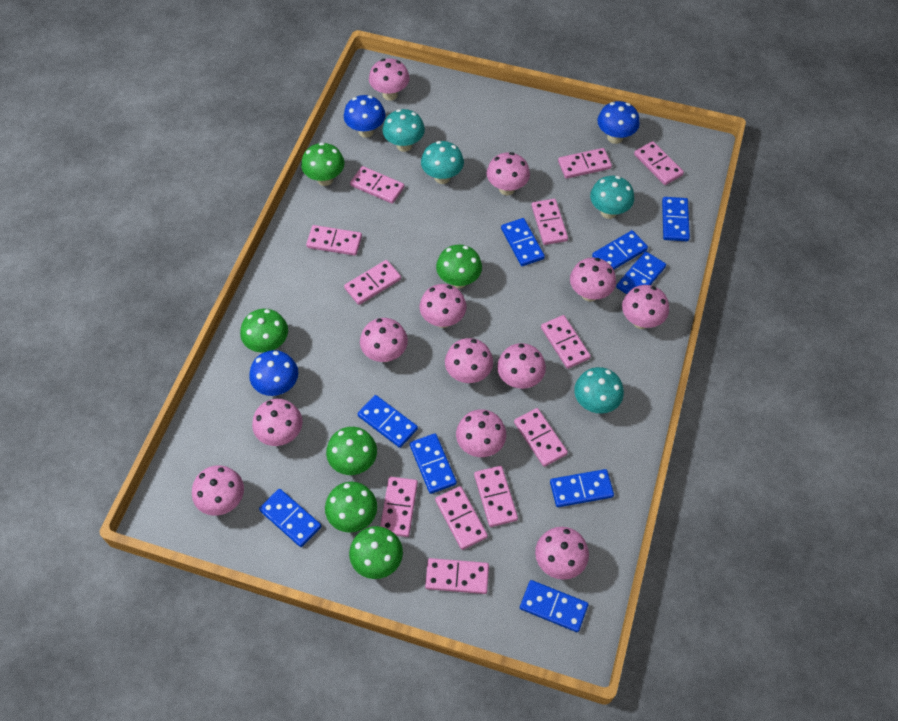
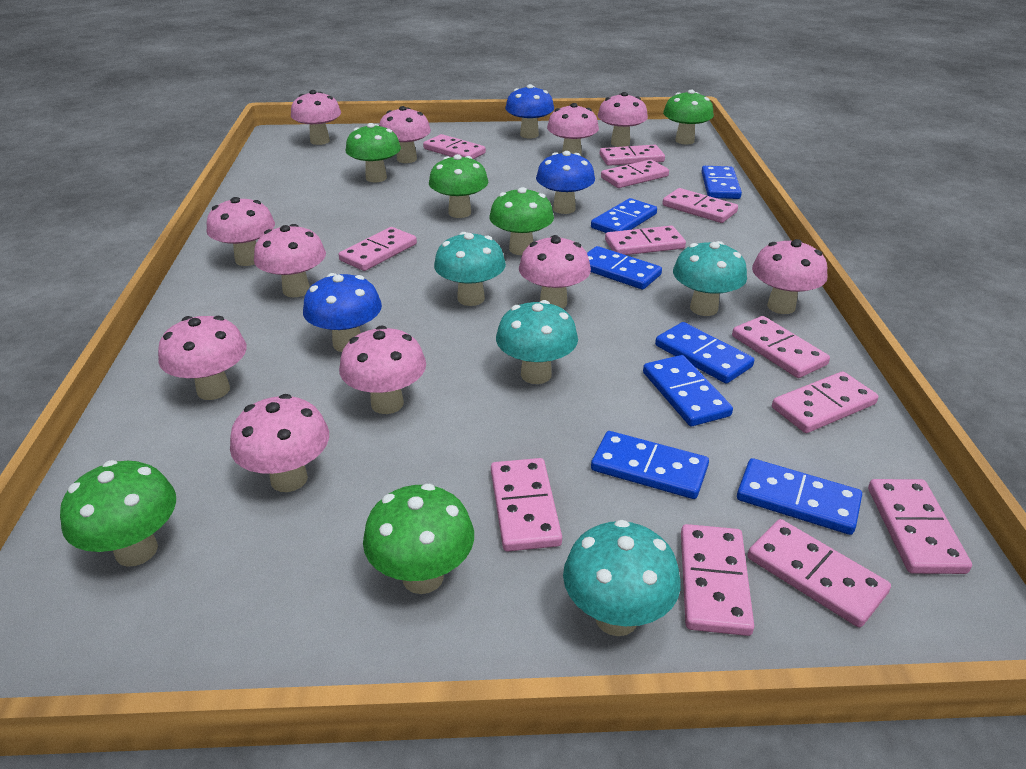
blue domino: 9 -> 7
pink mushroom: 12 -> 11

